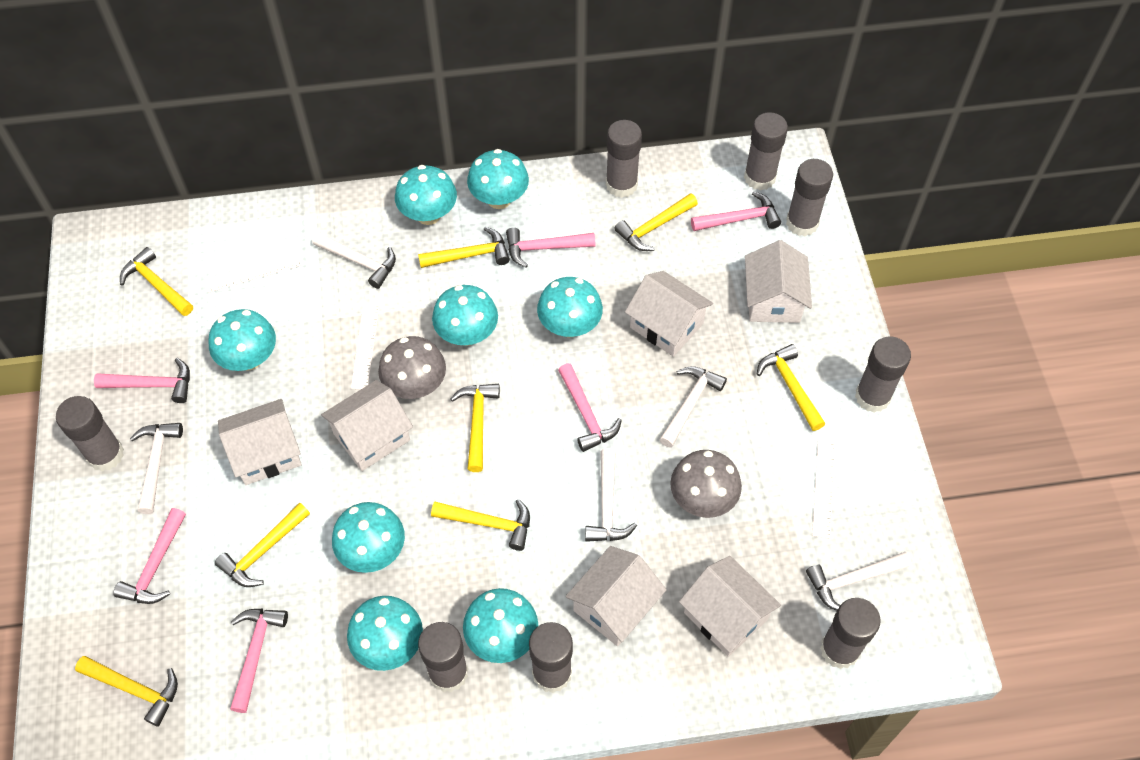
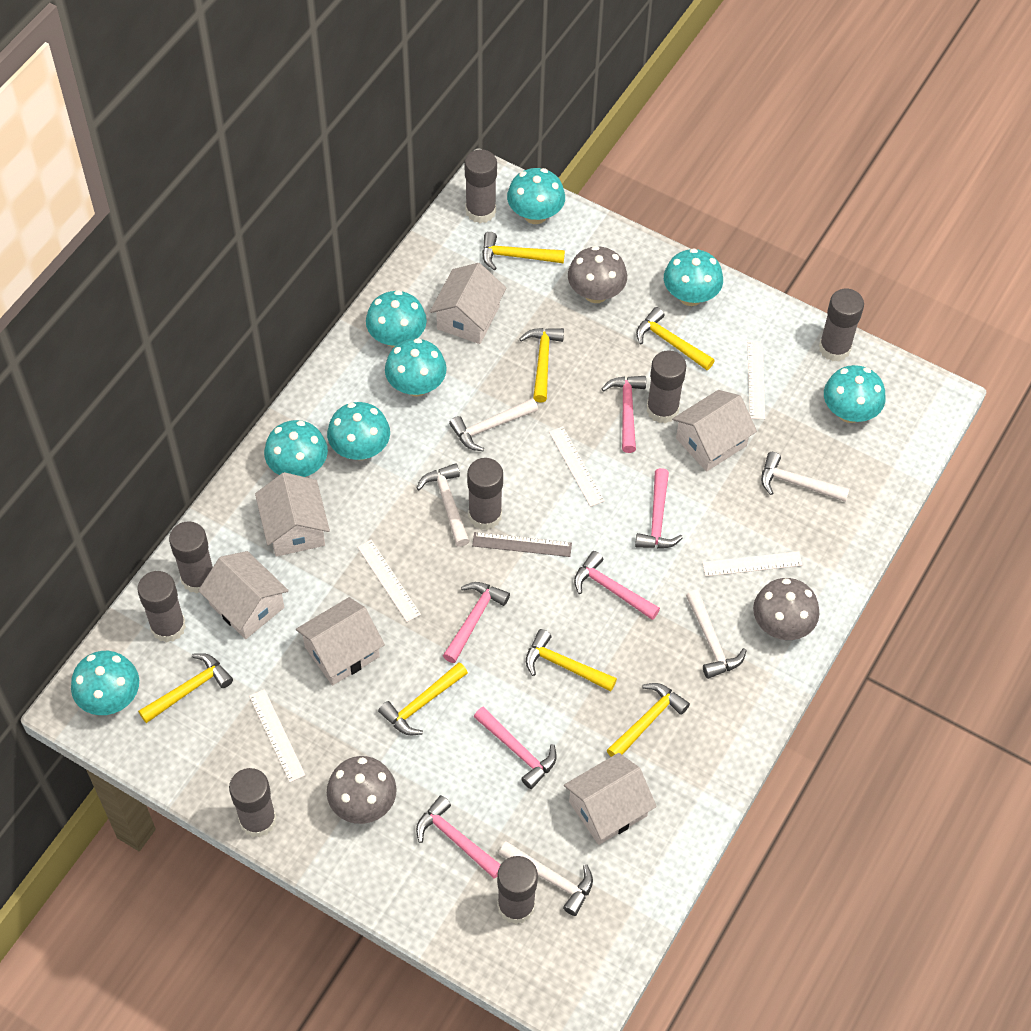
grey mushroom: 2 -> 3
grey ruler: 0 -> 1
white ruler: 3 -> 5
yellow hammer: 8 -> 7

